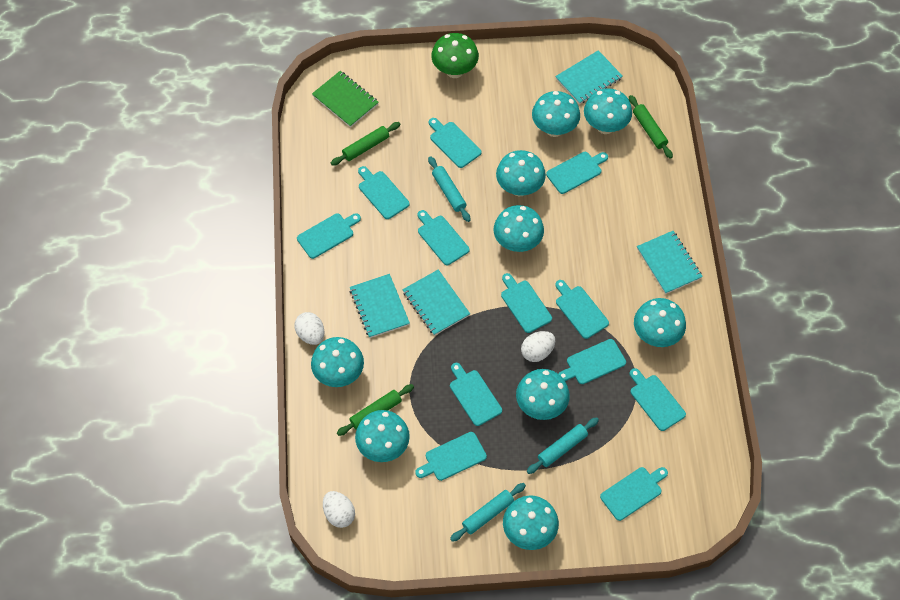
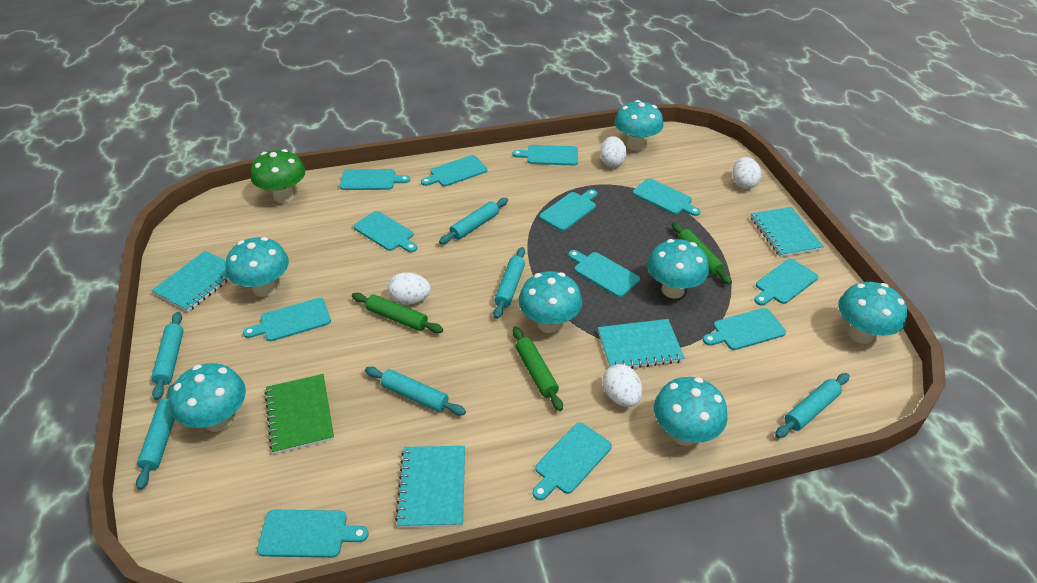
turquoise mushroom: 9 -> 7
turquoise rolling pin: 3 -> 6
white egg: 3 -> 4

